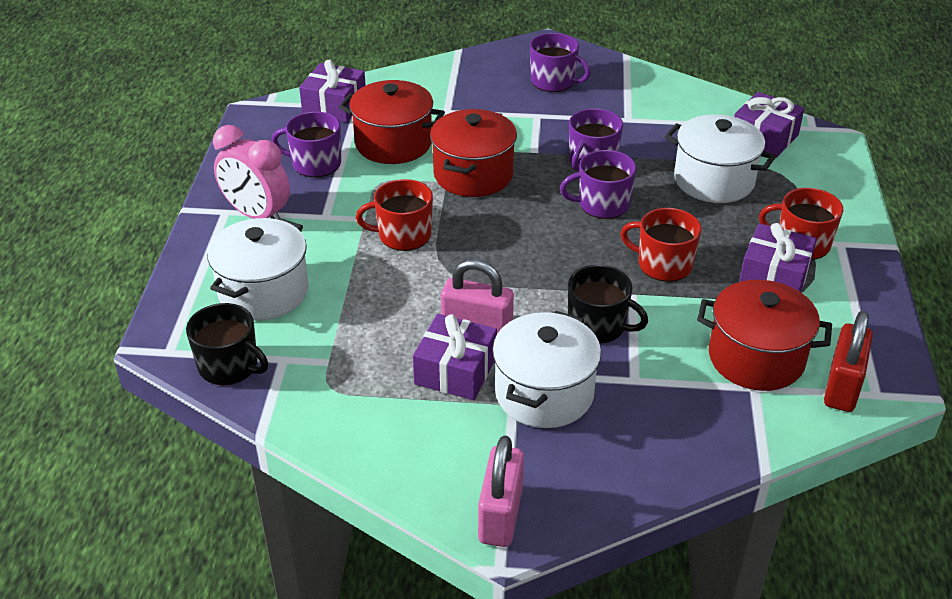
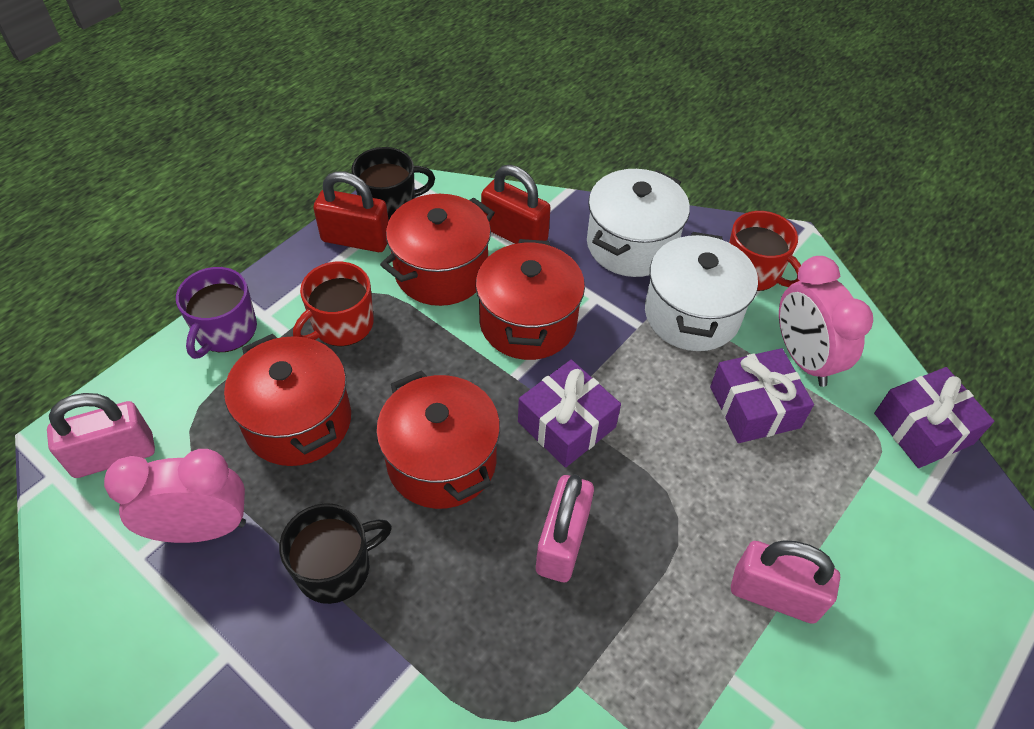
pink clock: 1 -> 2
pink padlock: 2 -> 3
purple gift: 4 -> 3
purple mug: 4 -> 1
red mug: 3 -> 2
red padlock: 1 -> 2
red pot: 3 -> 4
white pot: 3 -> 2

